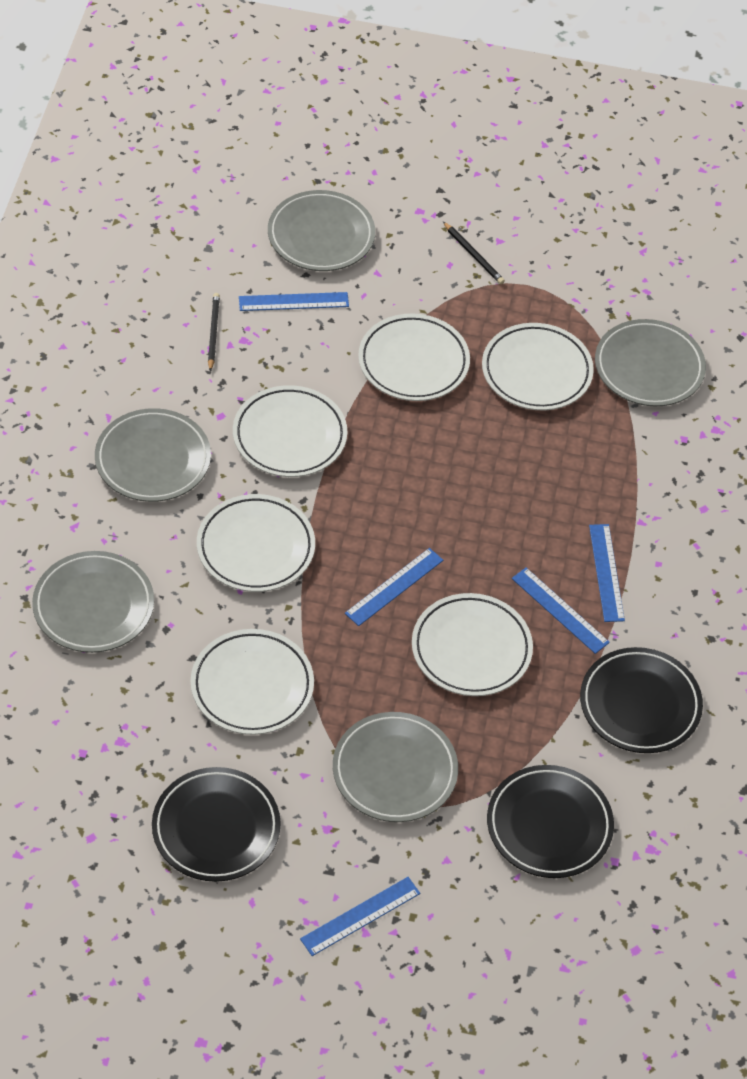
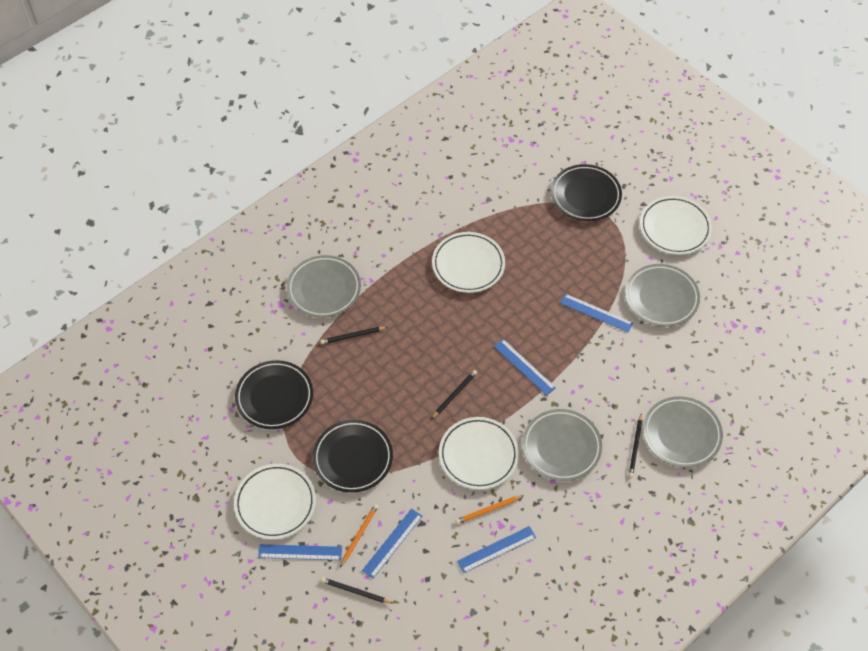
black pencil: 2 -> 4
grey plate: 5 -> 4
orange pencil: 0 -> 2
white plate: 6 -> 4

